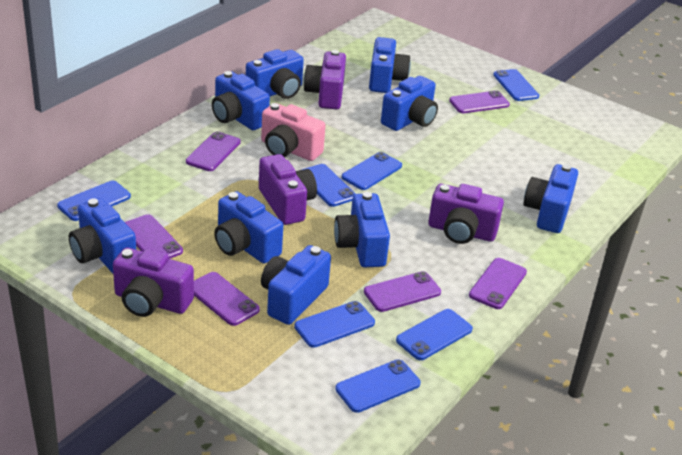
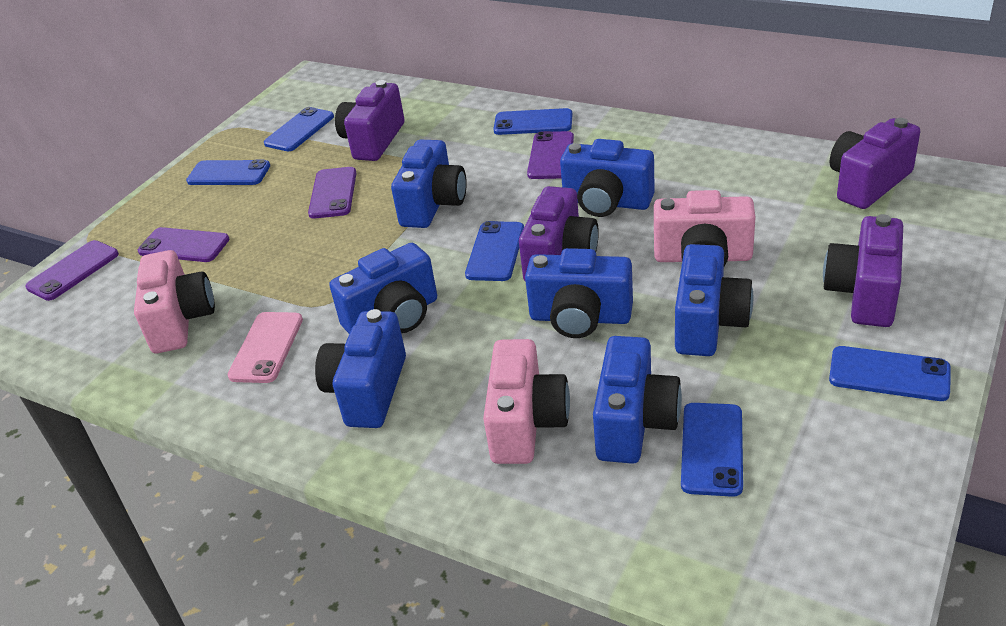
blue camera: 9 -> 7
blue phone: 7 -> 6
pink camera: 1 -> 3
pink phone: 0 -> 1
purple phone: 6 -> 4

